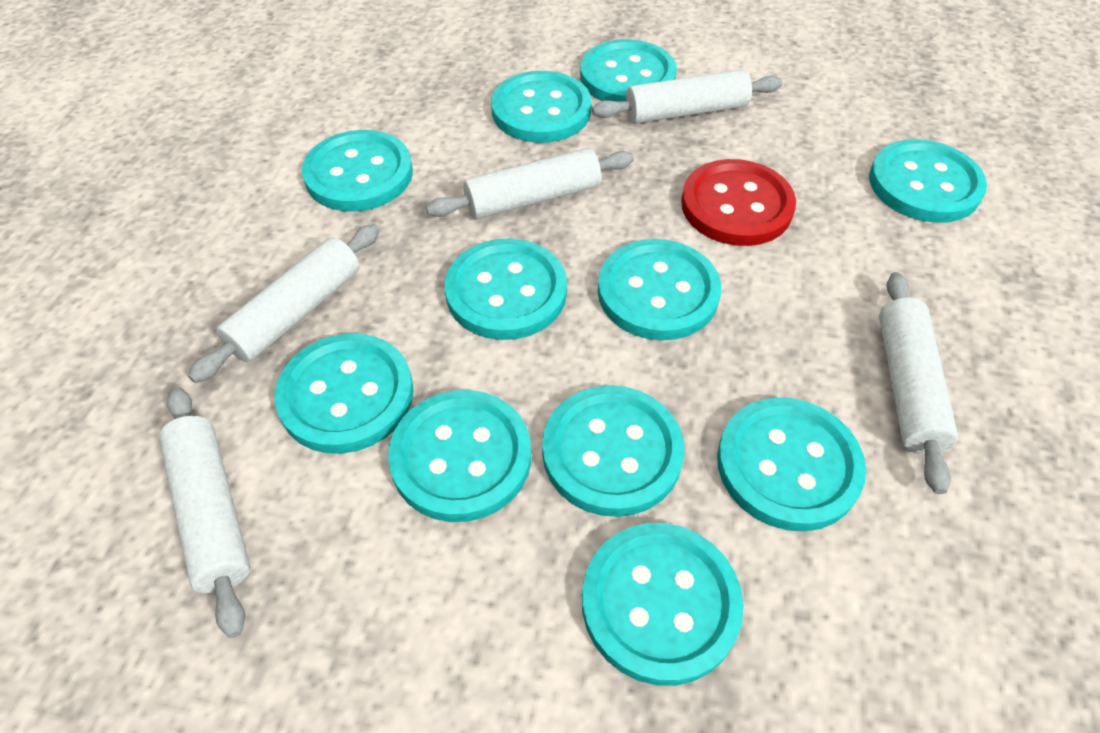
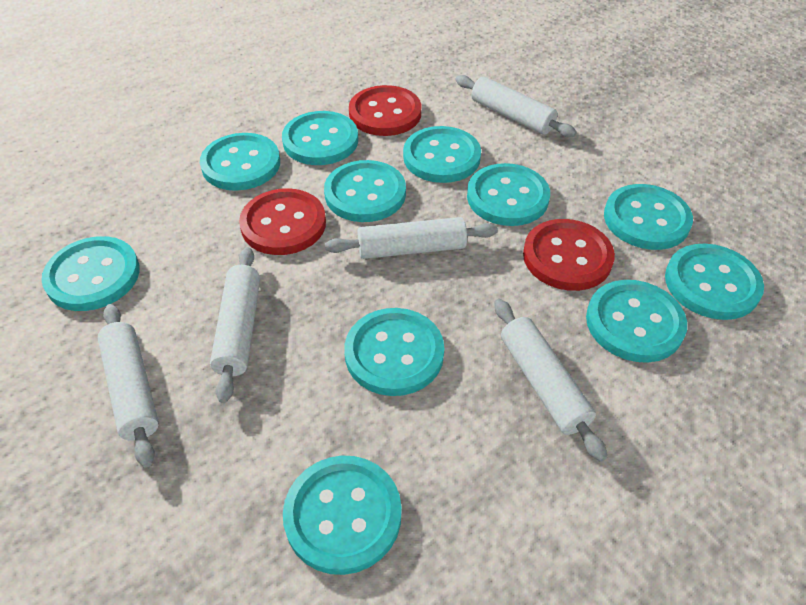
red button: 1 -> 3

